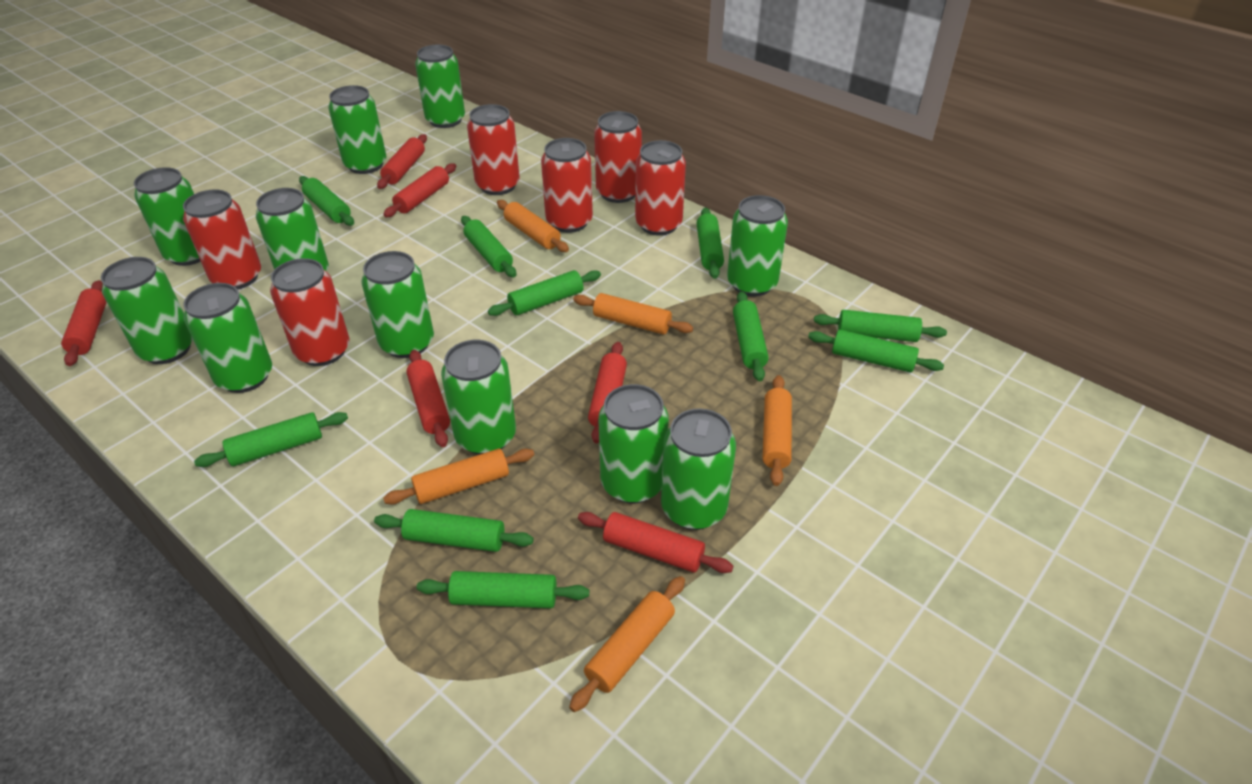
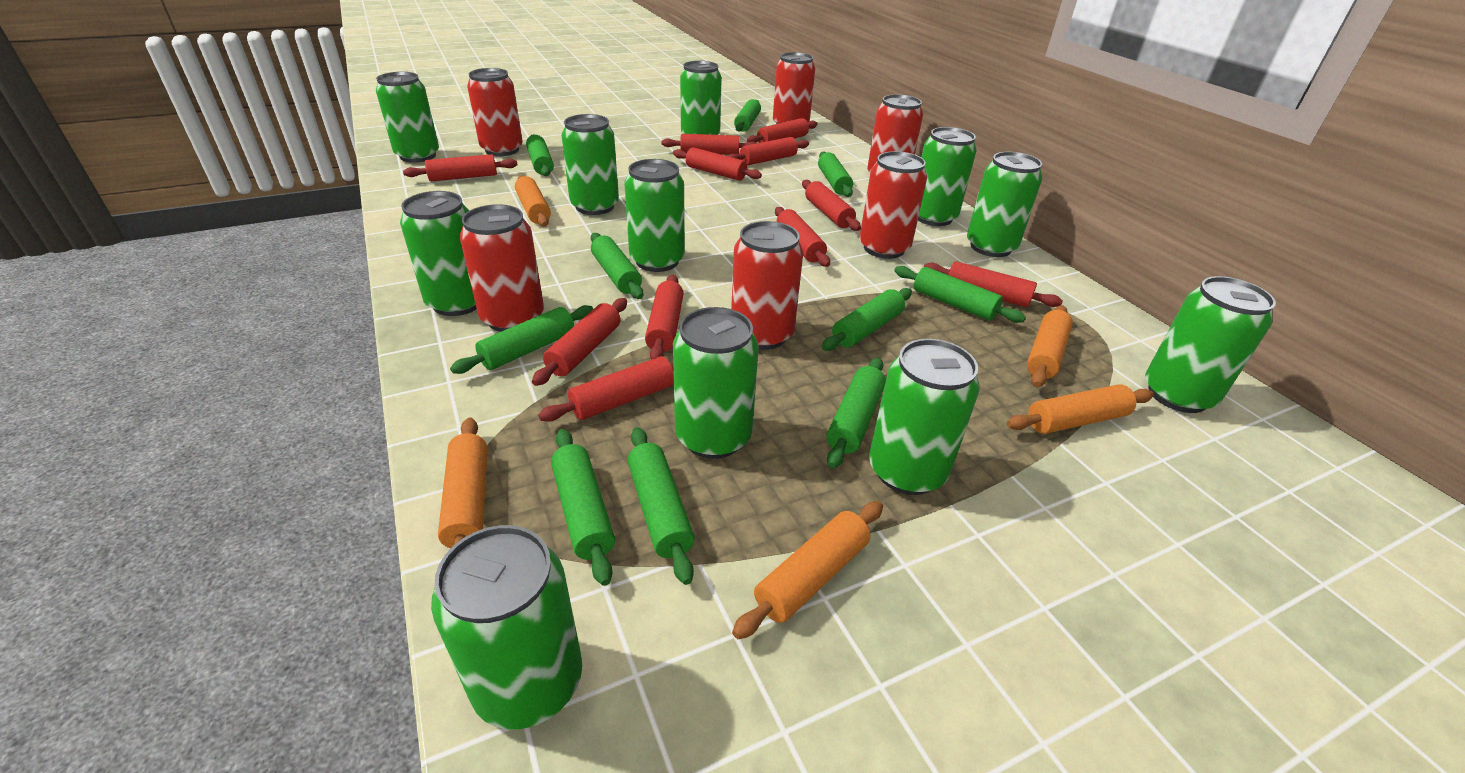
red rolling pin: 6 -> 11

